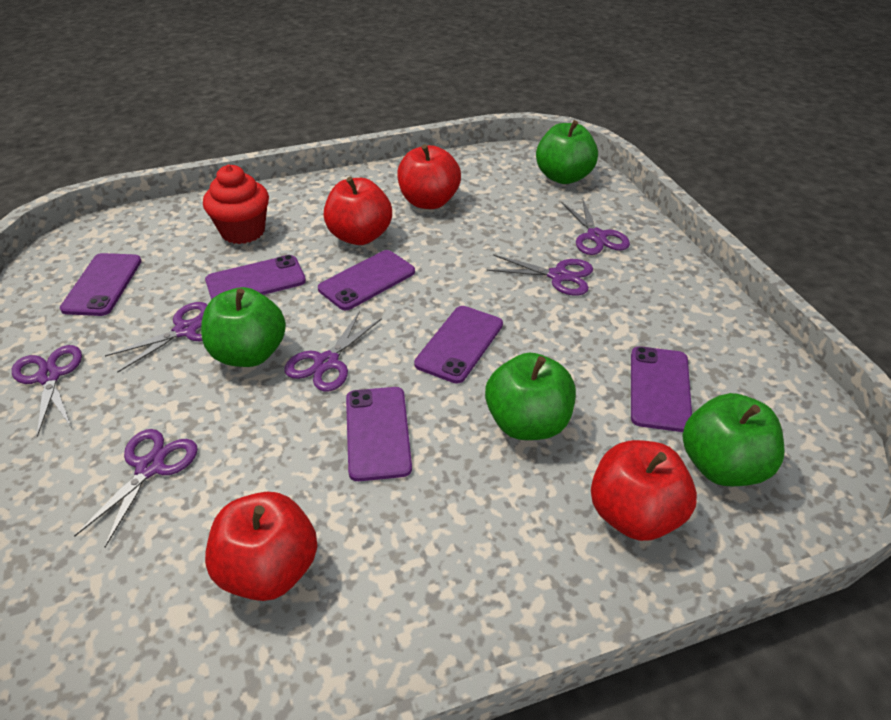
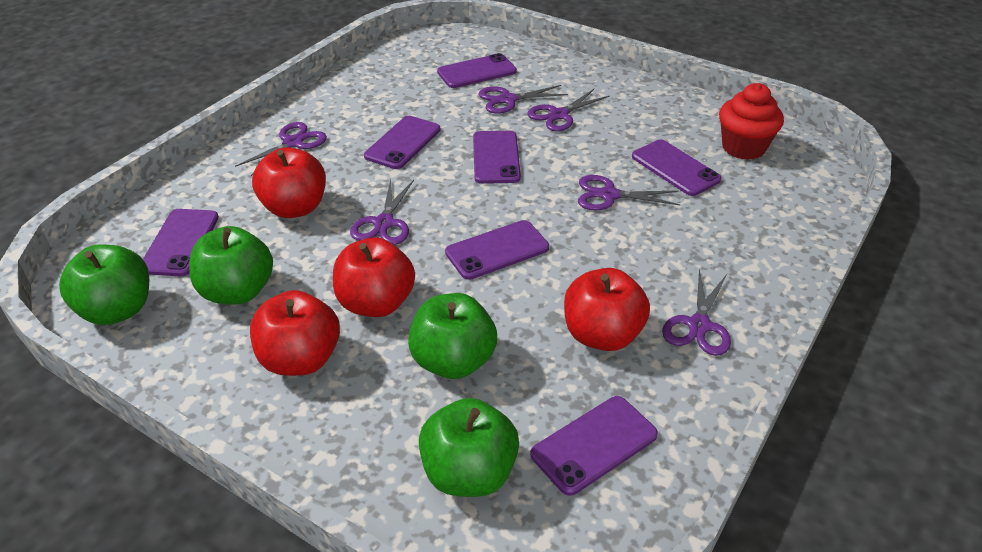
purple phone: 6 -> 7

